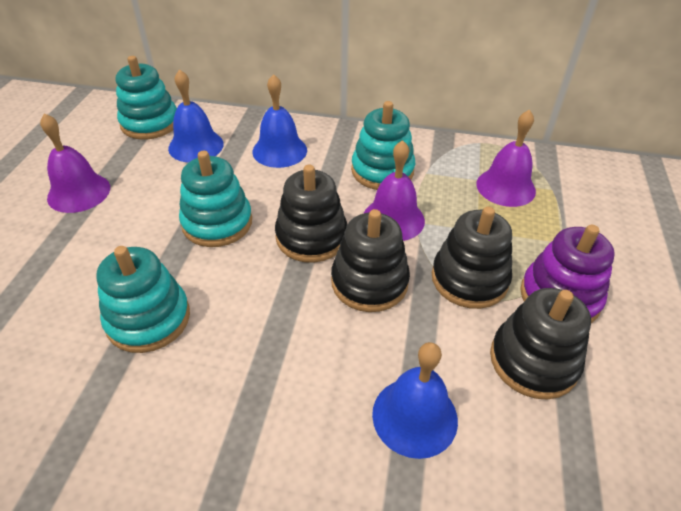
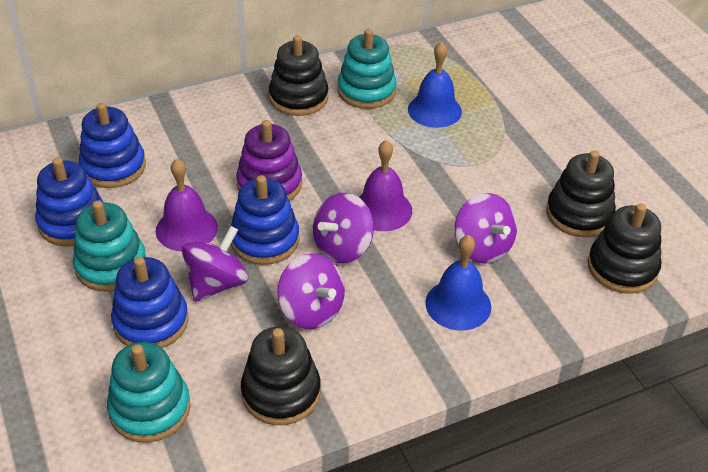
blue bell: 3 -> 2
blue stacking toy: 0 -> 4
purple bell: 3 -> 2
purple spinning top: 0 -> 4
turquoise stacking toy: 4 -> 3

